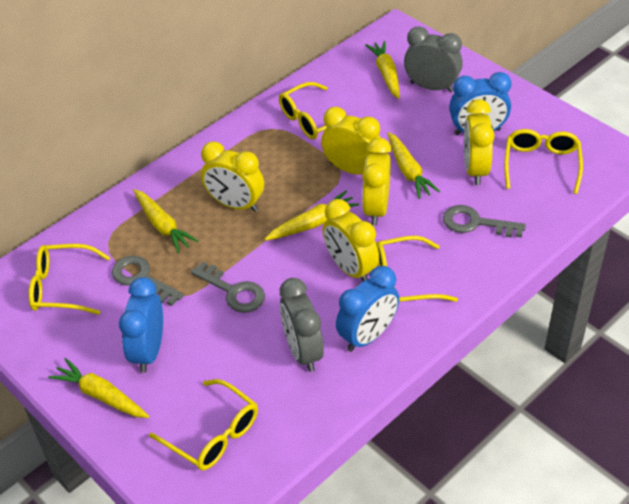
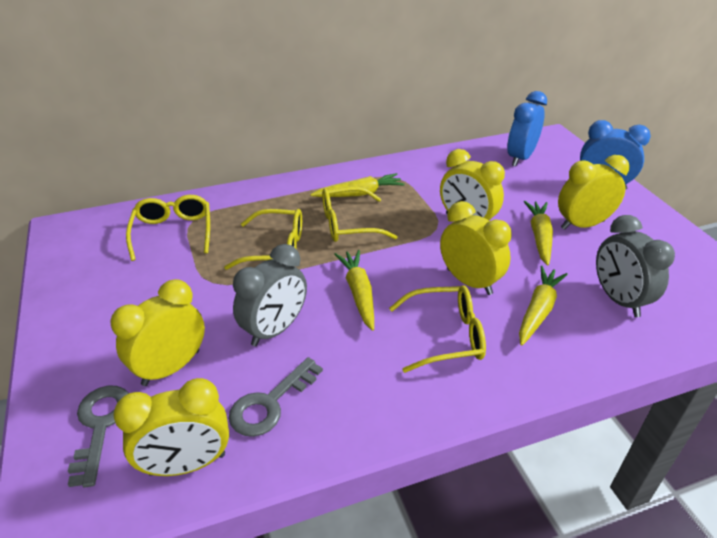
blue clock: 3 -> 2
grey key: 3 -> 2
yellow carrot: 5 -> 4
yellow glasses: 5 -> 4

